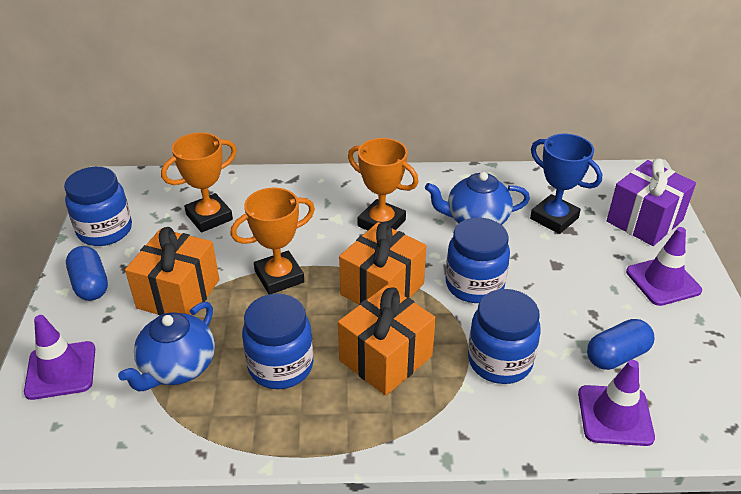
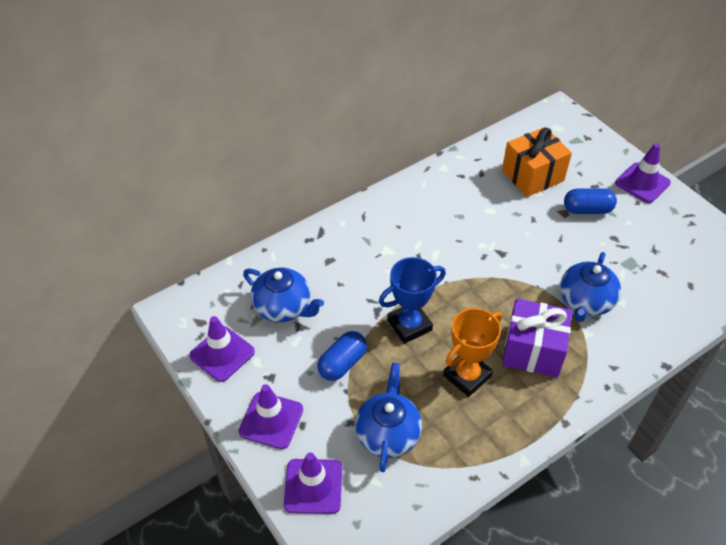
blue jar: 4 -> 0
blue teapot: 2 -> 3
orange gift: 3 -> 1
orange trophy: 3 -> 1
purple traffic cone: 3 -> 4

